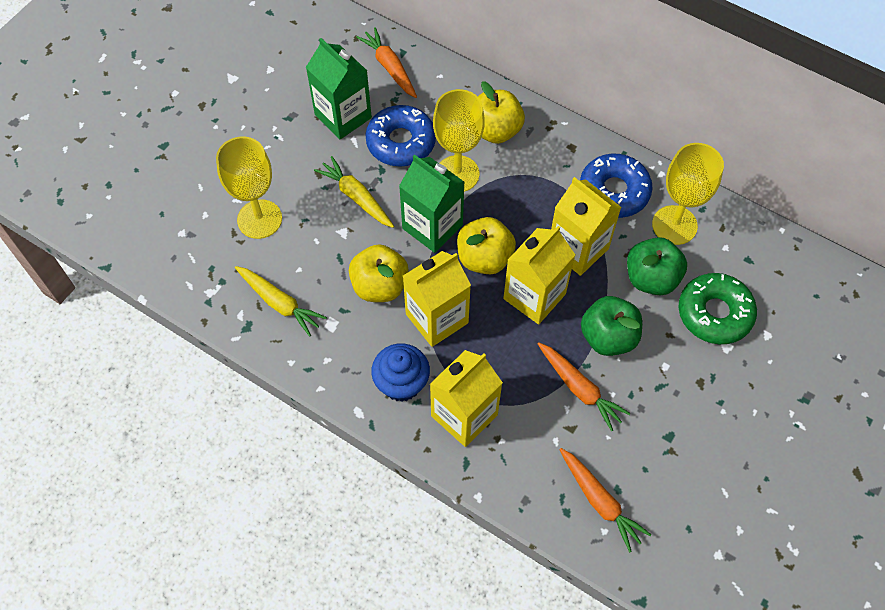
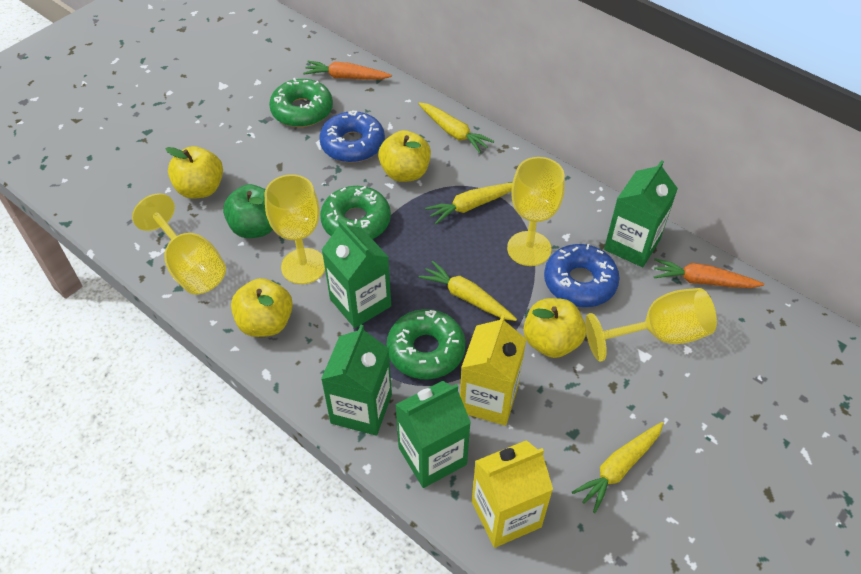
blue cupcake: 1 -> 0
green apple: 2 -> 1
green carton: 2 -> 4
green donut: 1 -> 3
orange carrot: 3 -> 2
yellow apple: 3 -> 4
yellow carrot: 2 -> 4
yellow carton: 4 -> 2
yellow goblet: 3 -> 4

